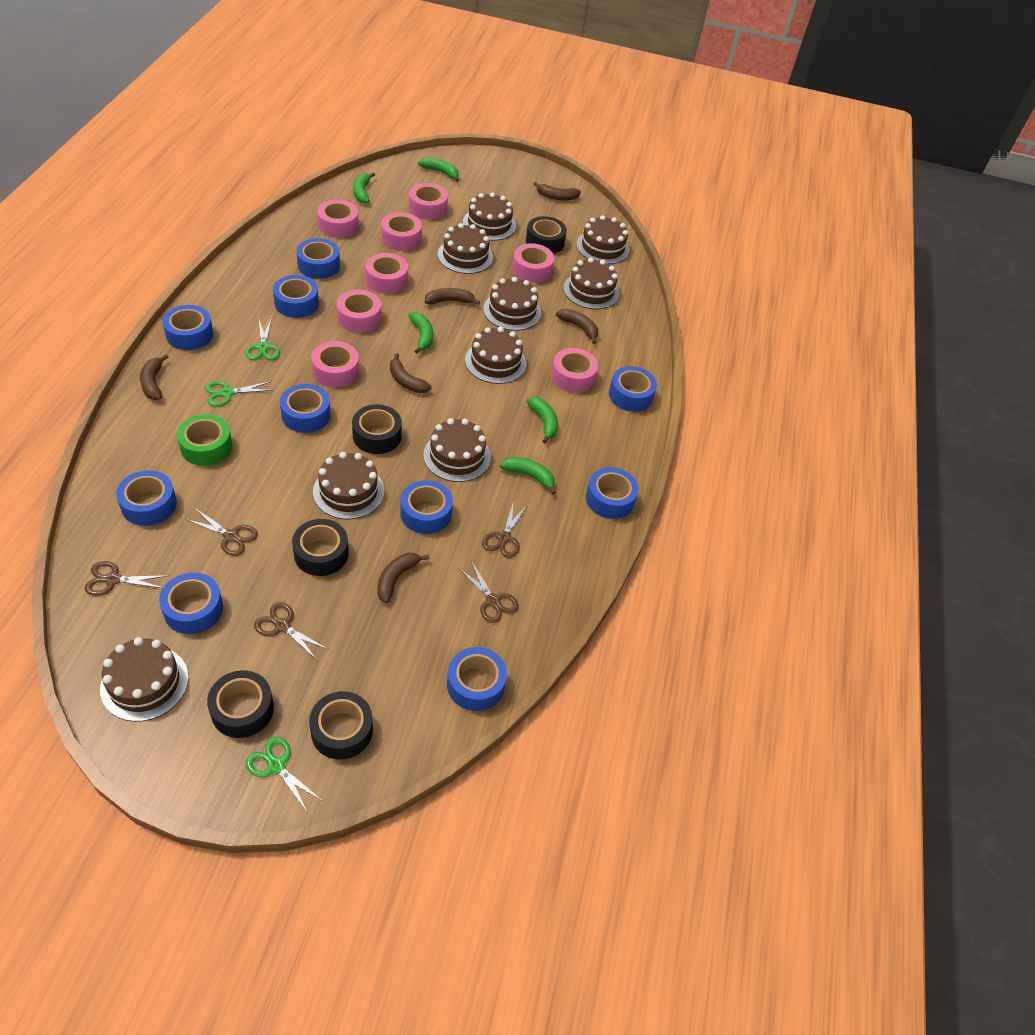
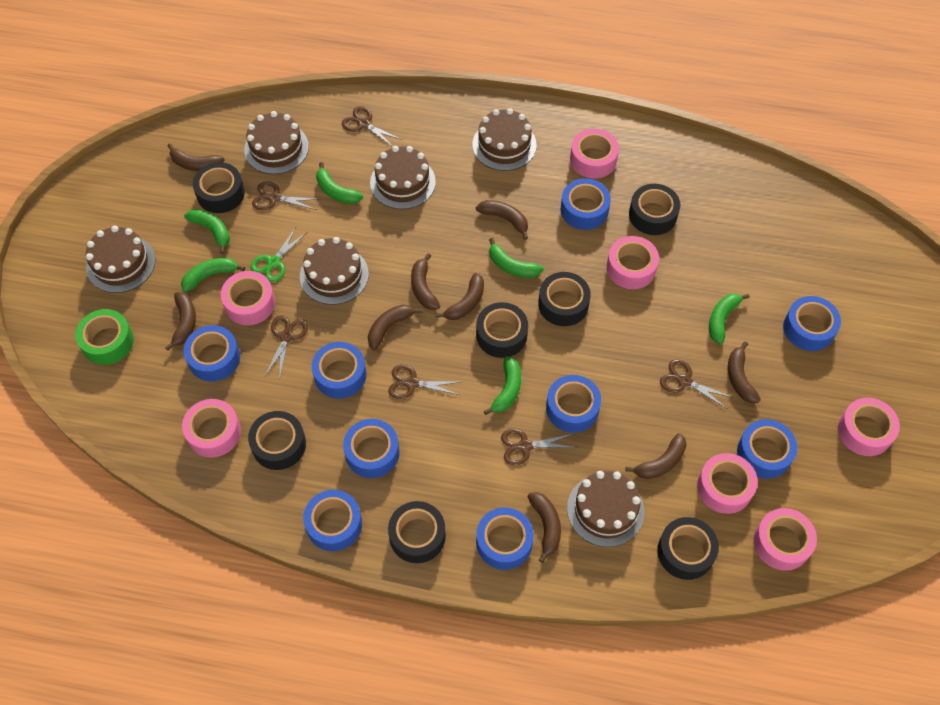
black tape: 5 -> 7
blue tape: 10 -> 9
brown banana: 6 -> 9
brown cake: 9 -> 6
brown scissors: 5 -> 6
green banana: 5 -> 6
green scissors: 3 -> 1
pink tape: 8 -> 7

